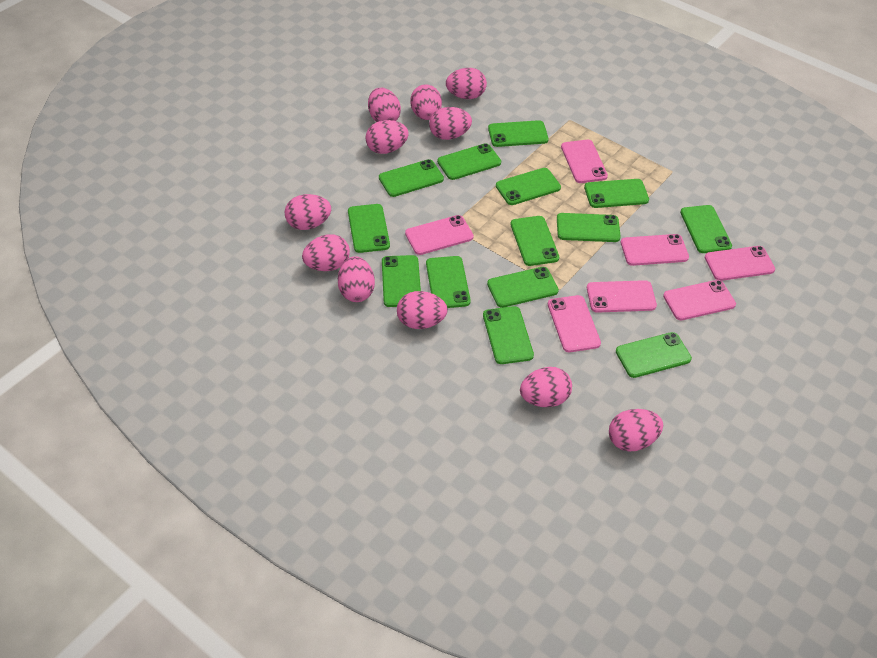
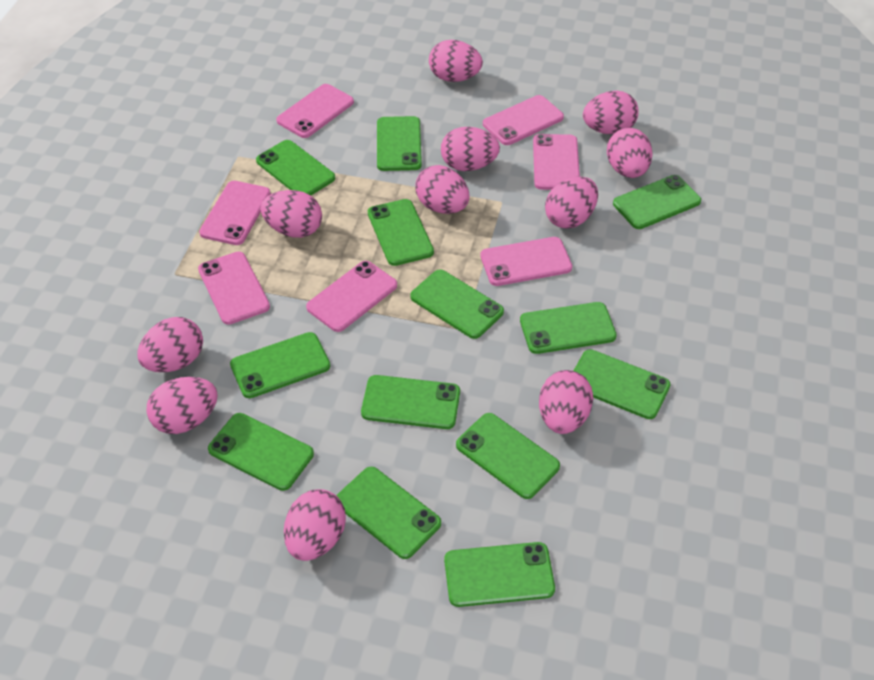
green phone: 14 -> 13

